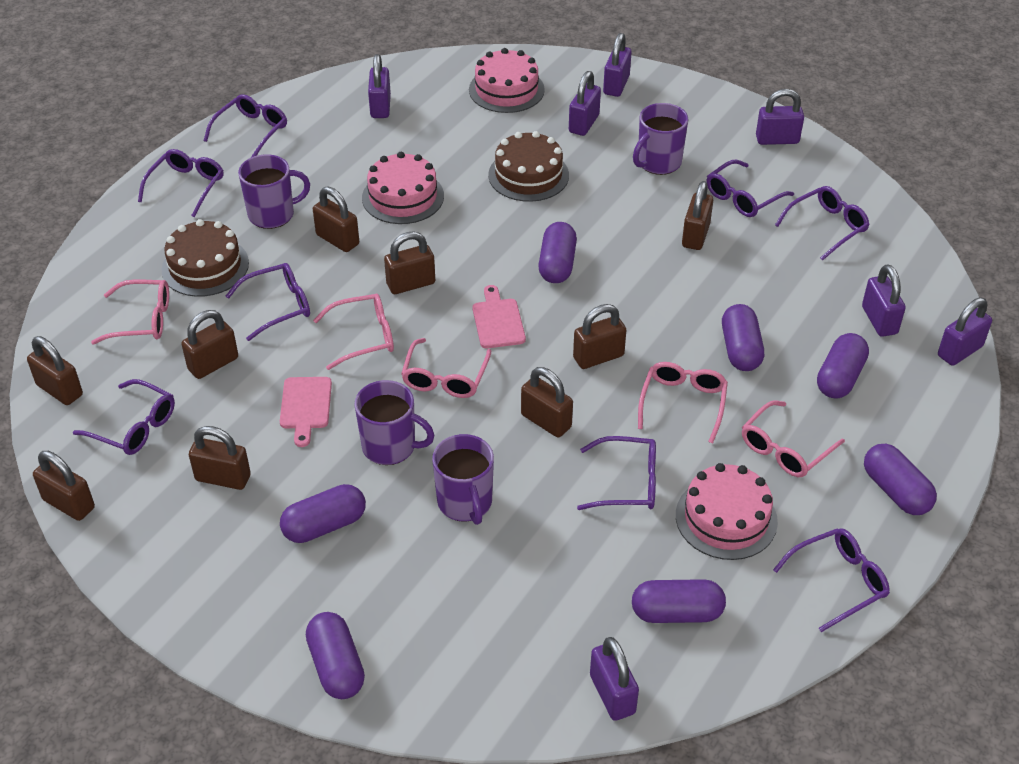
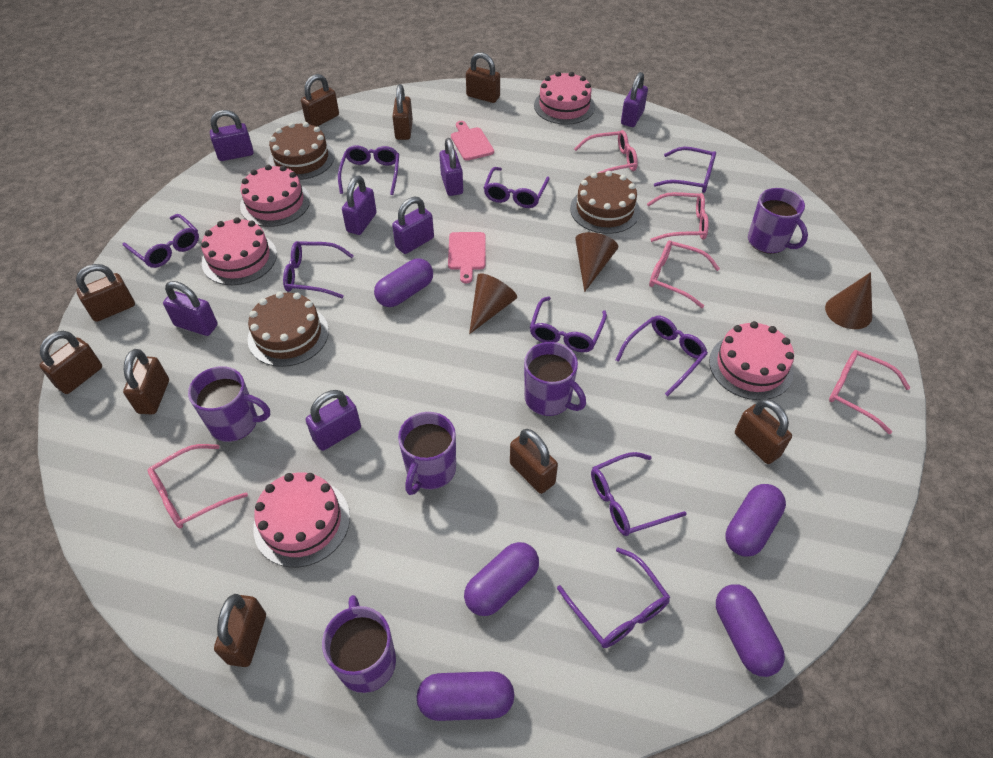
brown cake: 2 -> 3
brown cone: 0 -> 3
pink cake: 3 -> 5
purple capsule: 7 -> 5
purple glasses: 8 -> 9
purple mug: 4 -> 5

